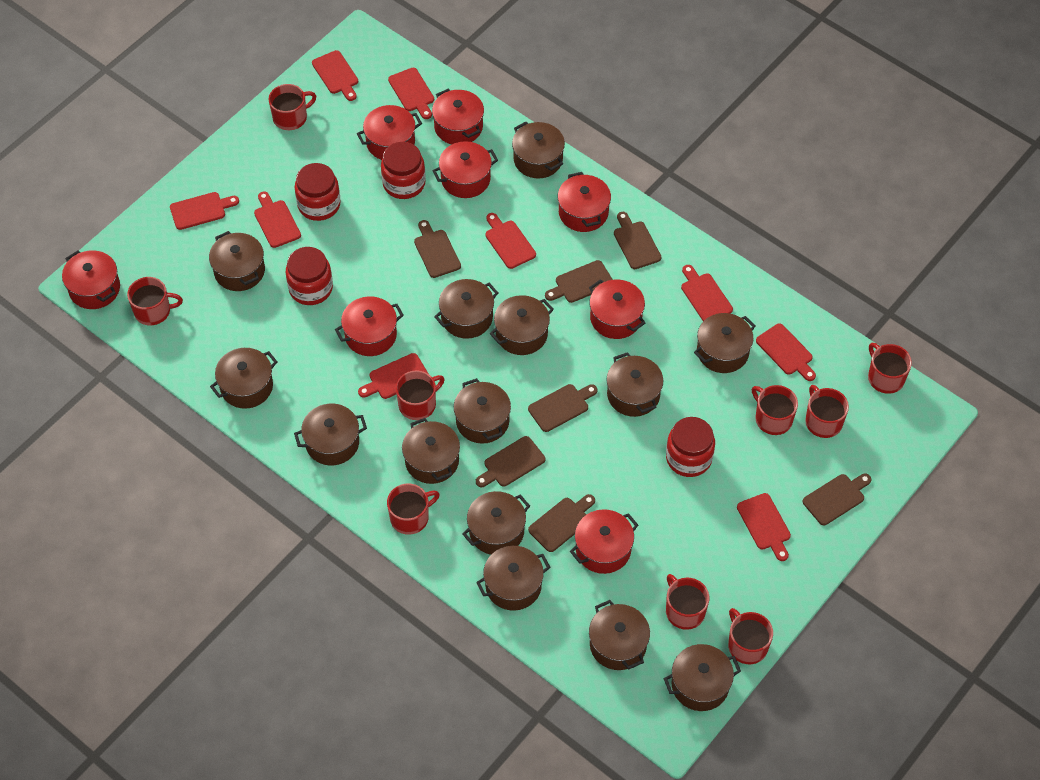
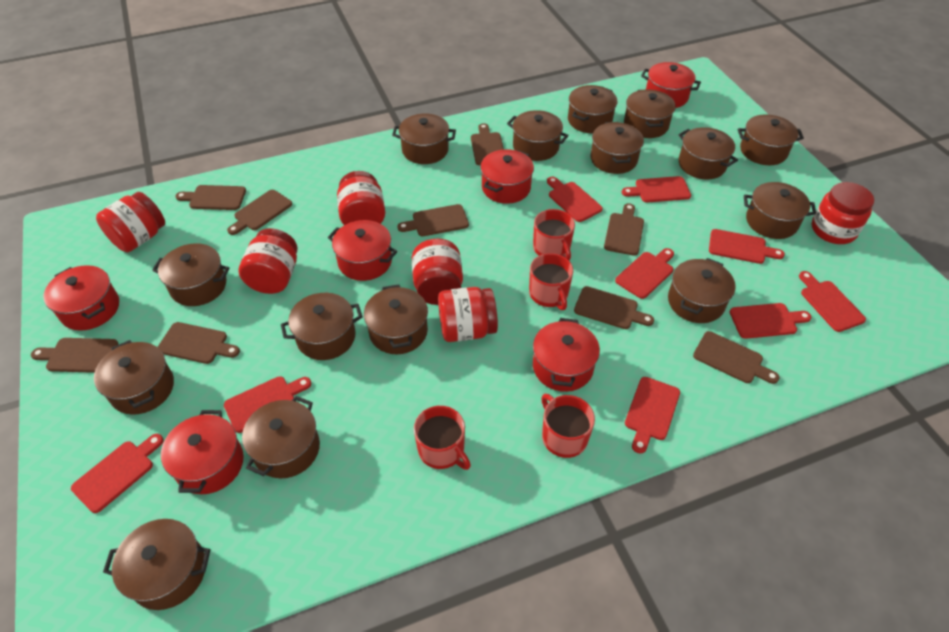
brown cutting board: 7 -> 9
brown pot: 14 -> 15
red jar: 4 -> 6
red mug: 9 -> 4
red pot: 8 -> 6

